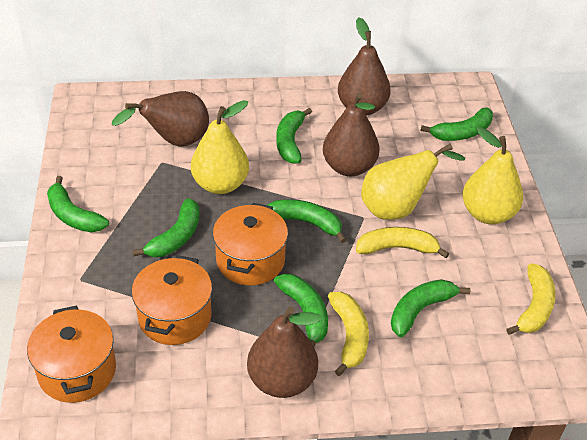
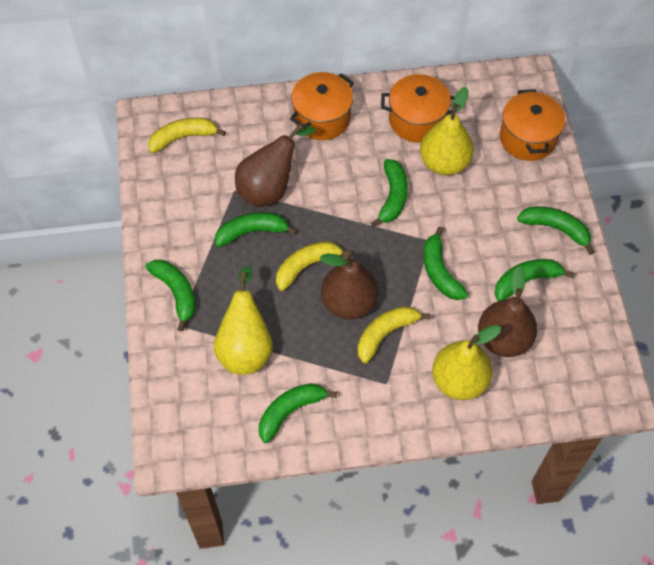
brown pear: 4 -> 3

